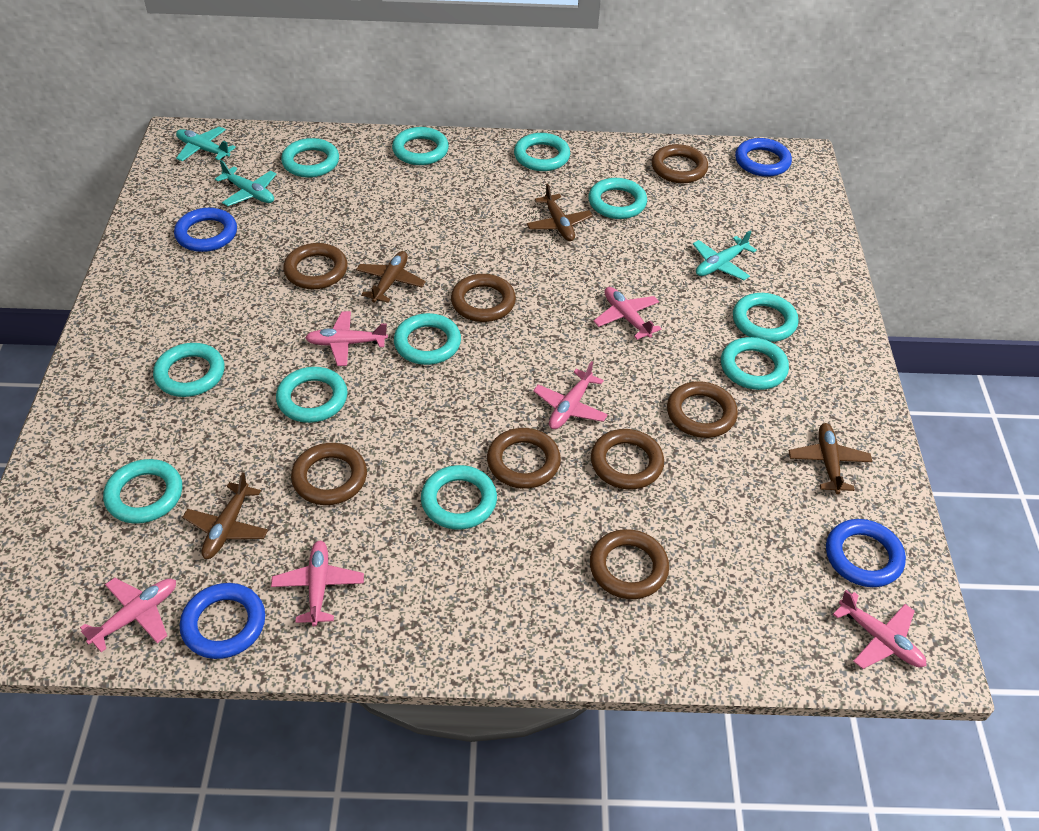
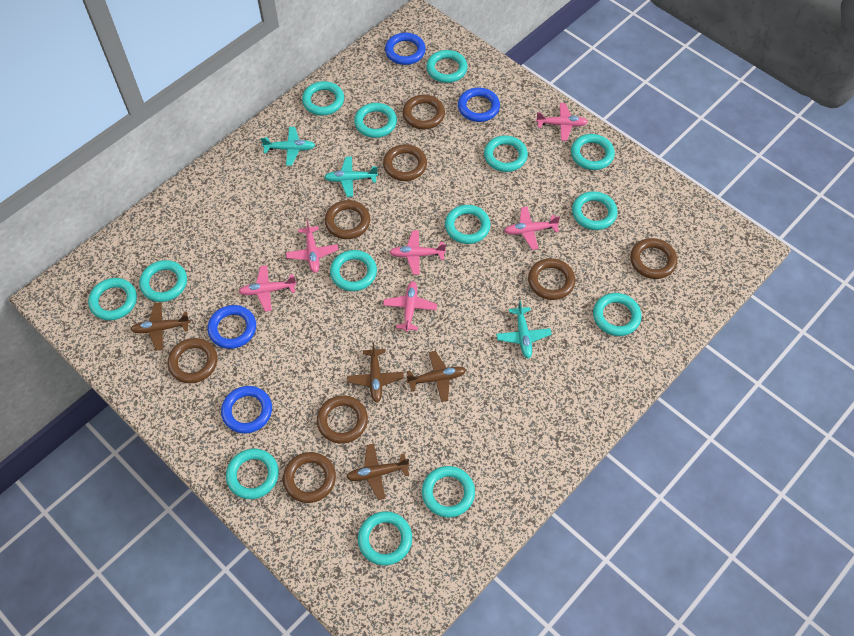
turquoise ring: 11 -> 14

